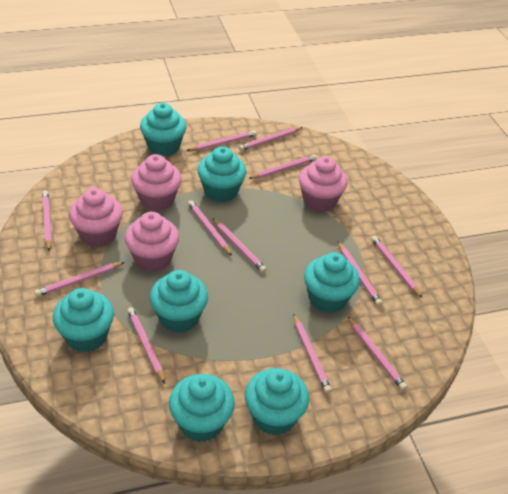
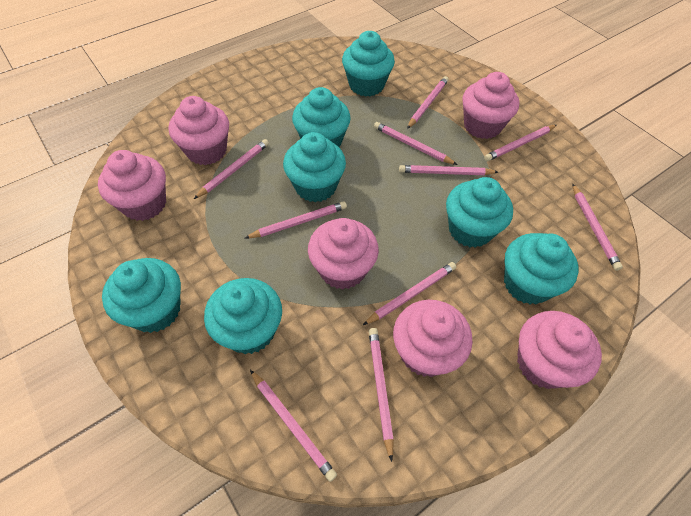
pink cupcake: 4 -> 6
pink pencil: 12 -> 10

